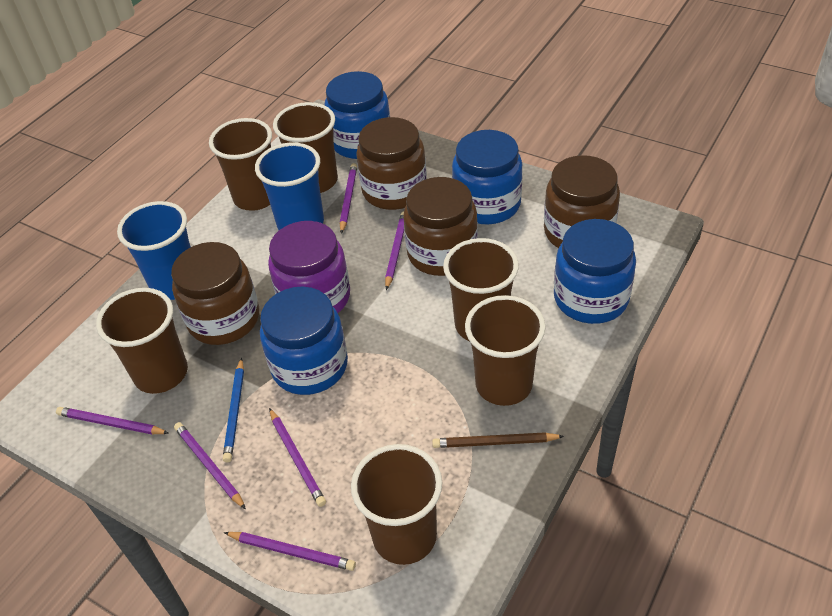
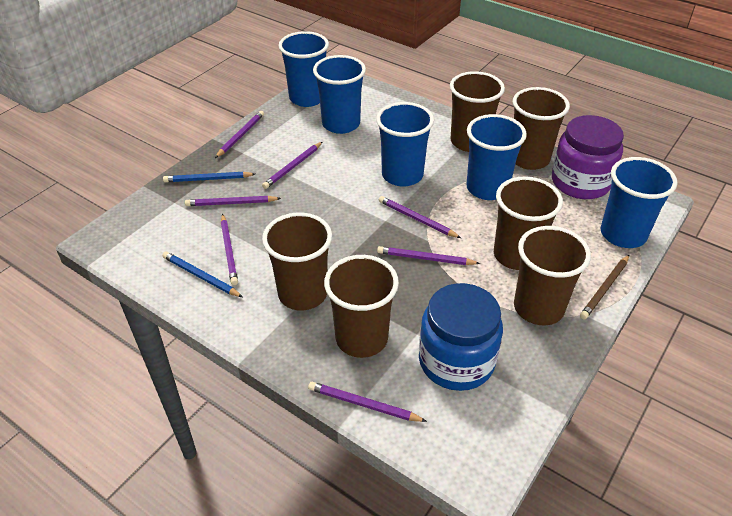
blue cup: 2 -> 5
blue jar: 4 -> 1
blue pencil: 1 -> 2
brown jar: 4 -> 0
purple pencil: 6 -> 7

